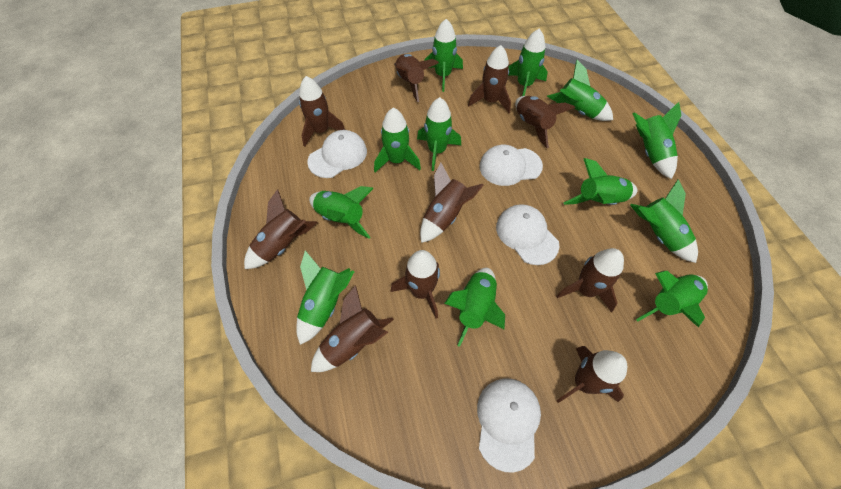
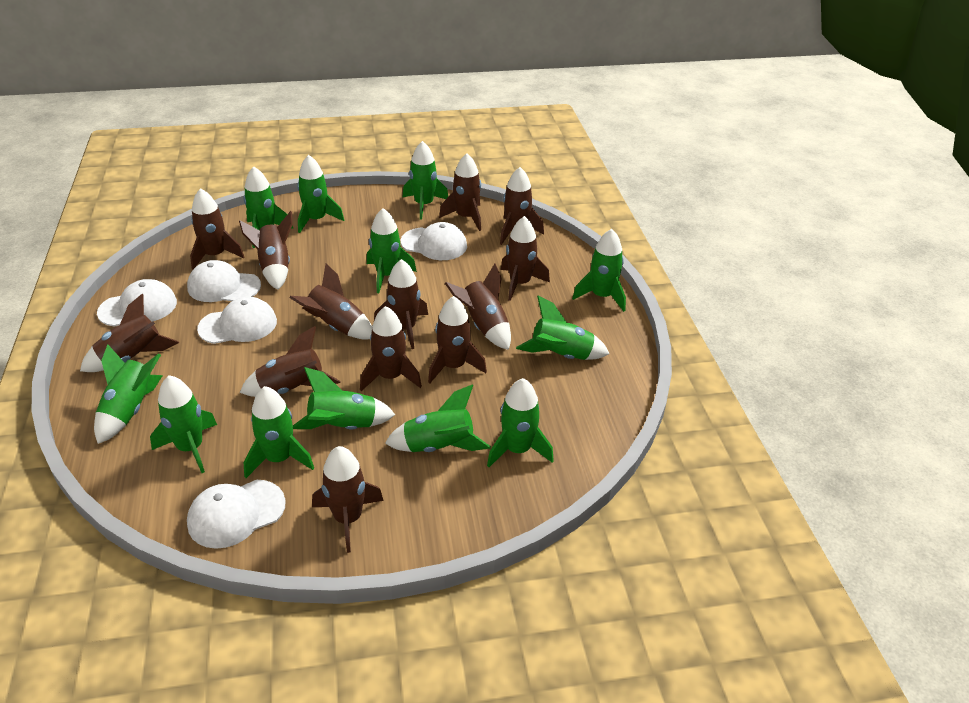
brown rocket: 10 -> 13
white cap: 4 -> 5

